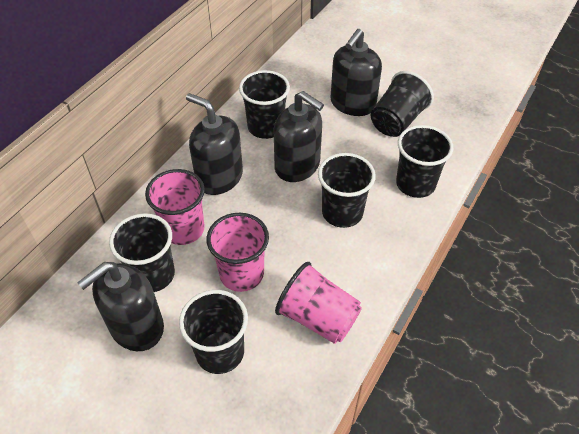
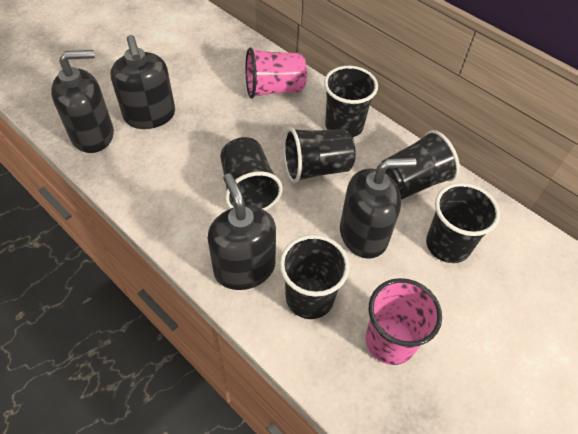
pink cup: 3 -> 2

